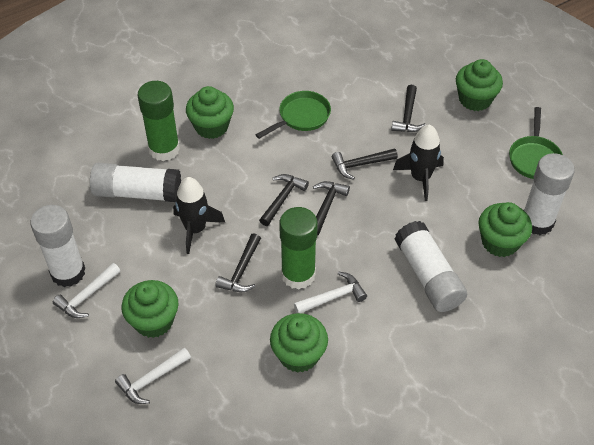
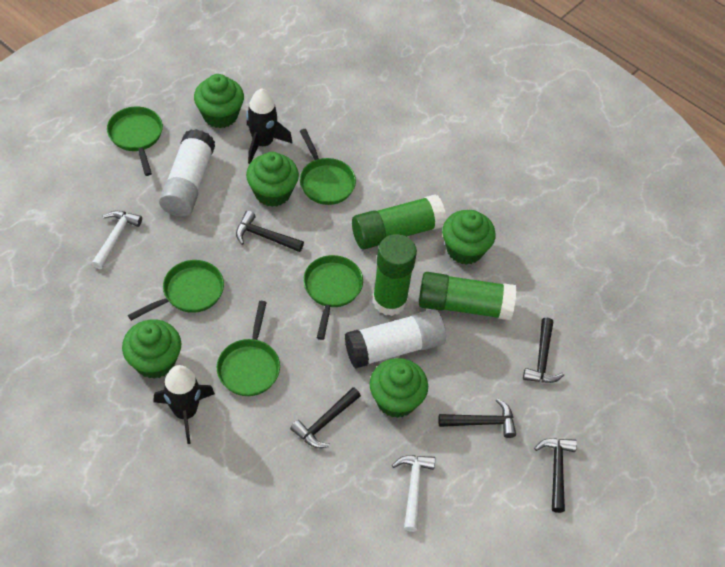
green glue stick: 2 -> 3
green pan: 2 -> 5
white glue stick: 4 -> 2
white hammer: 3 -> 2

